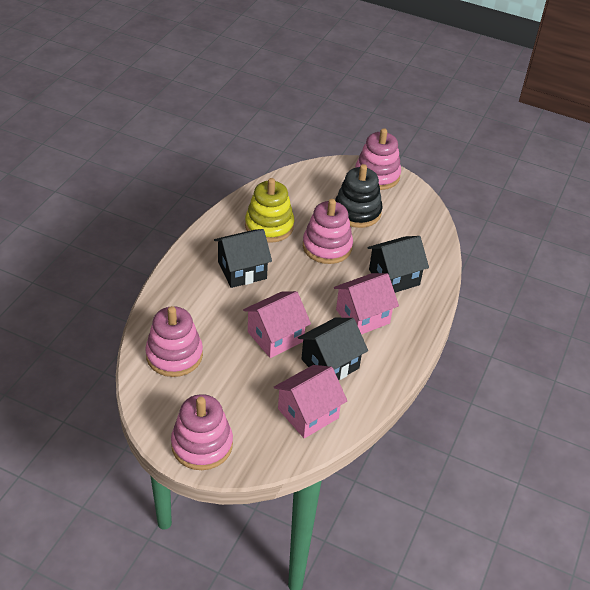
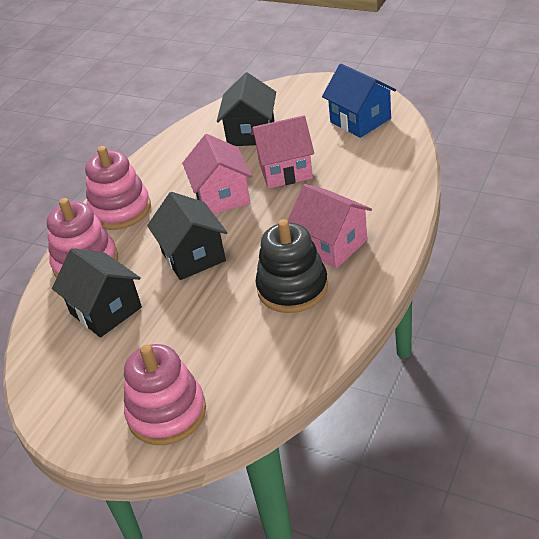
blue house: 0 -> 1
pink stacking toy: 4 -> 3
yellow stacking toy: 1 -> 0

